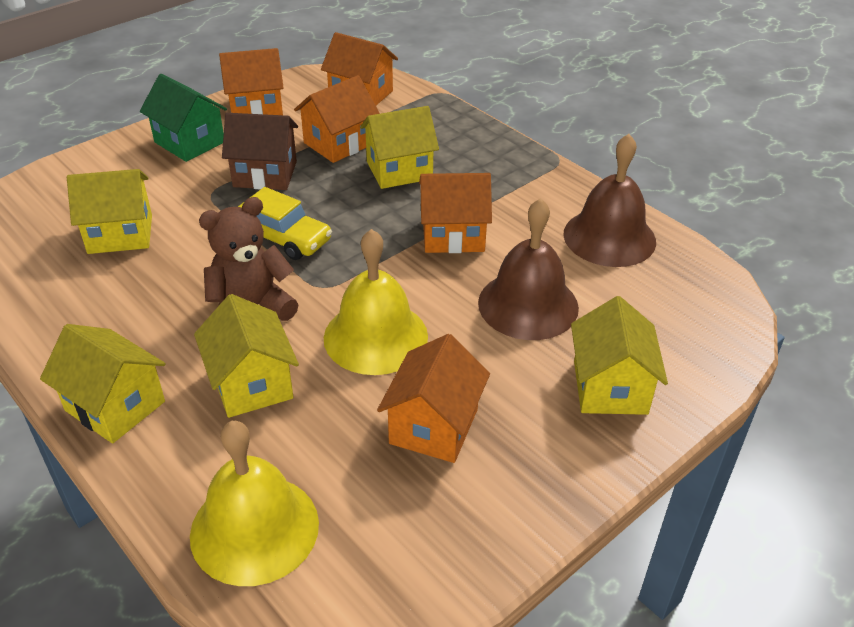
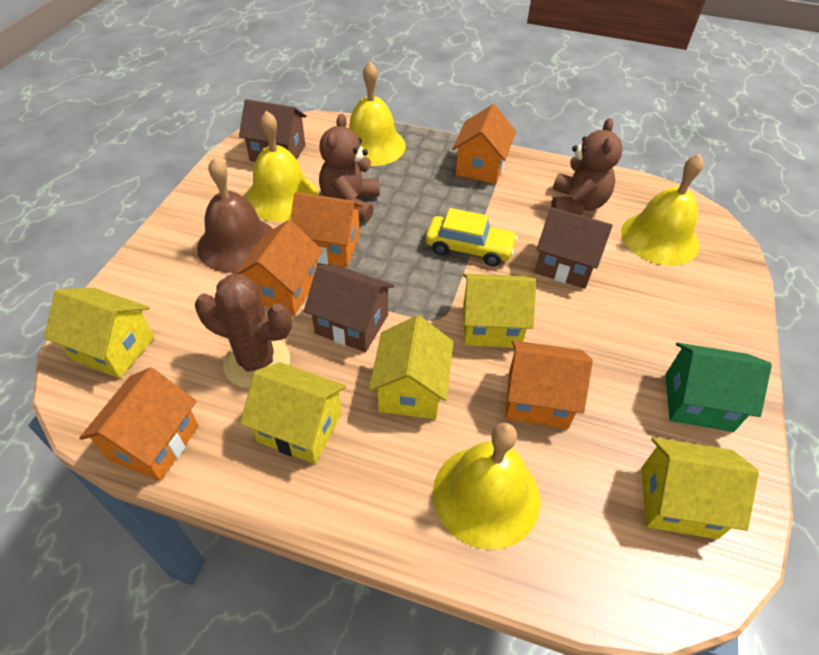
brown bell: 2 -> 1
brown cactus: 0 -> 1
brown house: 1 -> 3
brown teddy bear: 1 -> 2
yellow bell: 2 -> 4

